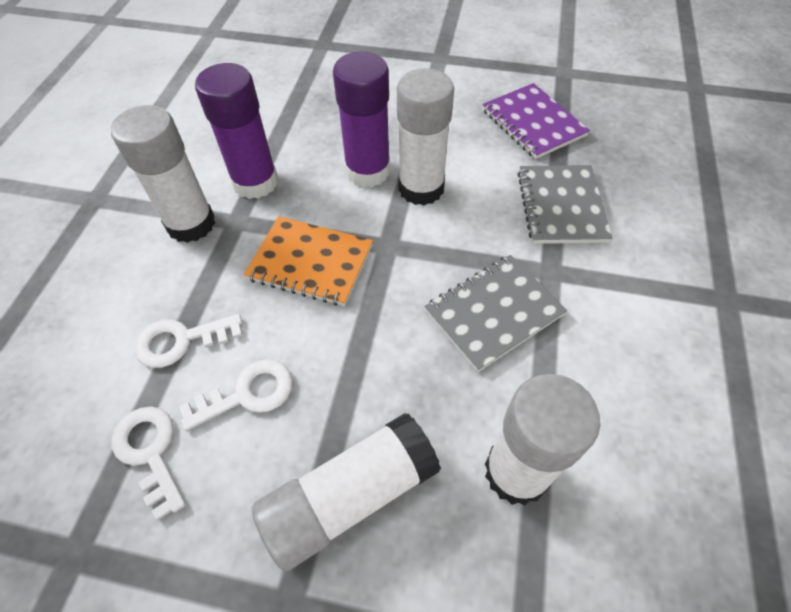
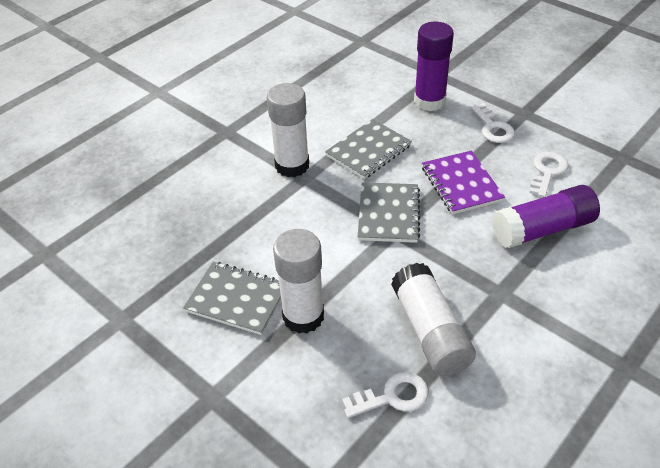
grey notebook: 2 -> 3
orange notebook: 1 -> 0
white glue stick: 4 -> 3

